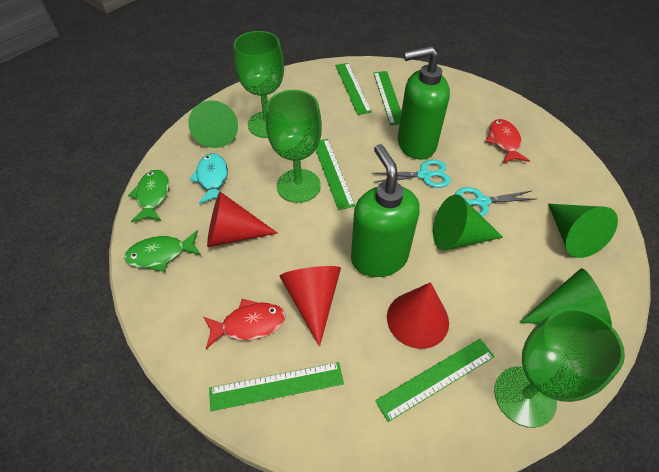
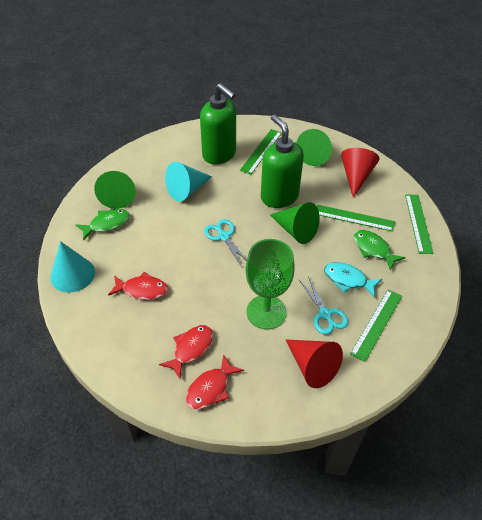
green cone: 4 -> 3
green goblet: 3 -> 1
green ruler: 5 -> 4
red cone: 3 -> 2
red fish: 2 -> 3
turquoise cone: 0 -> 2

